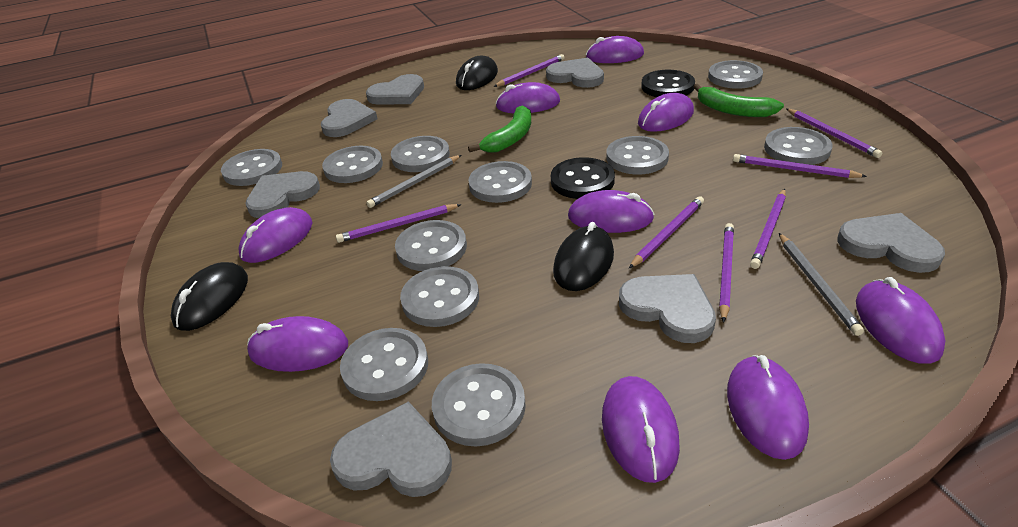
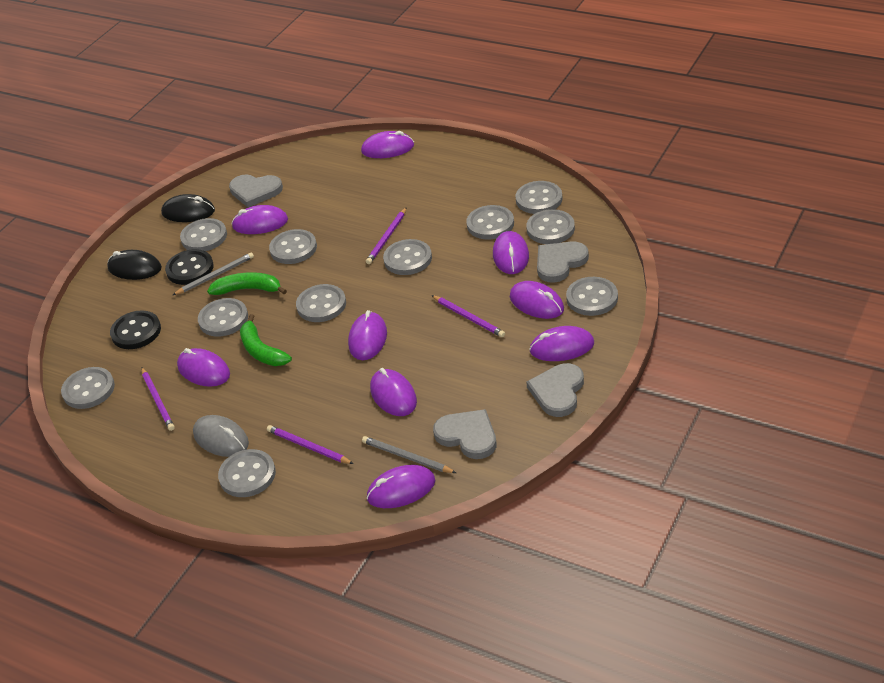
black mouse: 3 -> 2
grey heart: 7 -> 4
grey mouse: 0 -> 1
purple pencil: 7 -> 4

